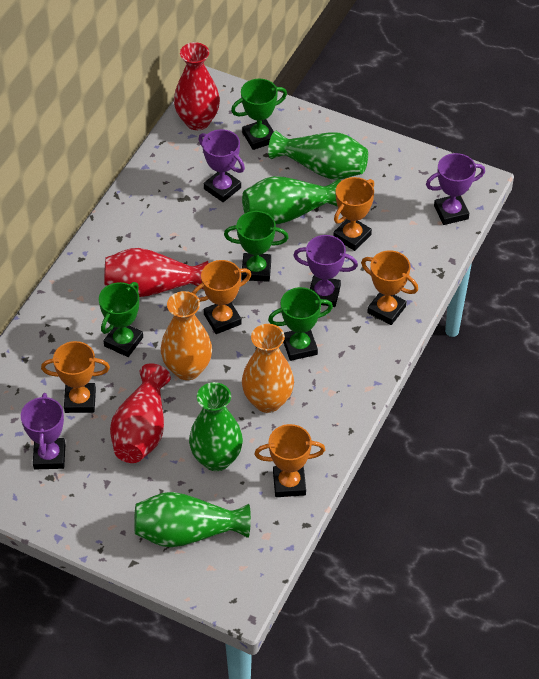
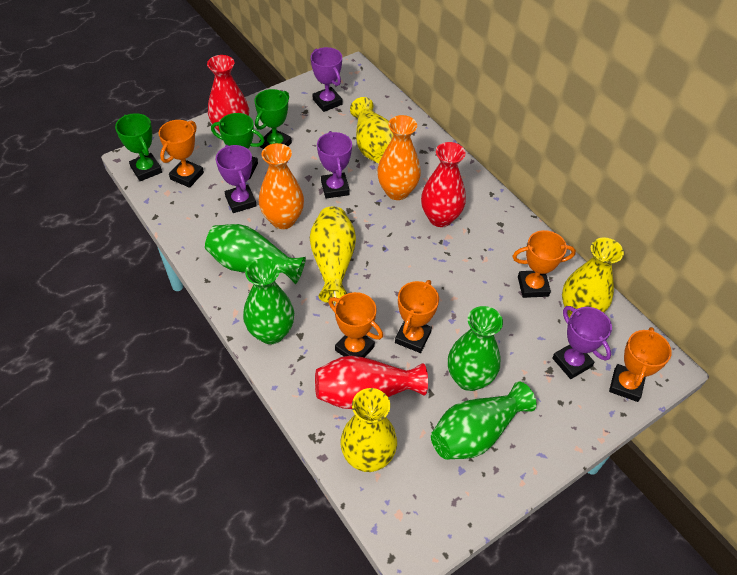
green trophy: 4 -> 3
yellow vase: 0 -> 4

